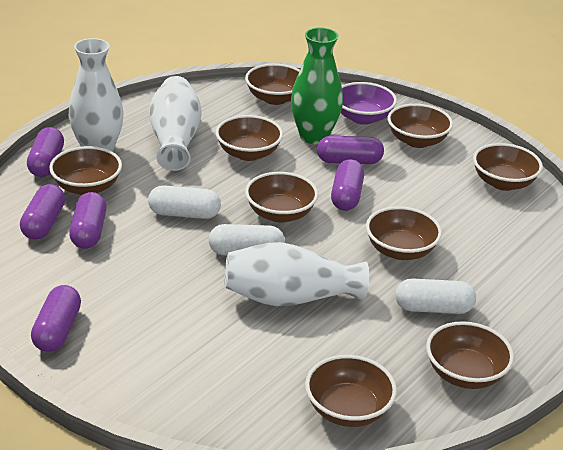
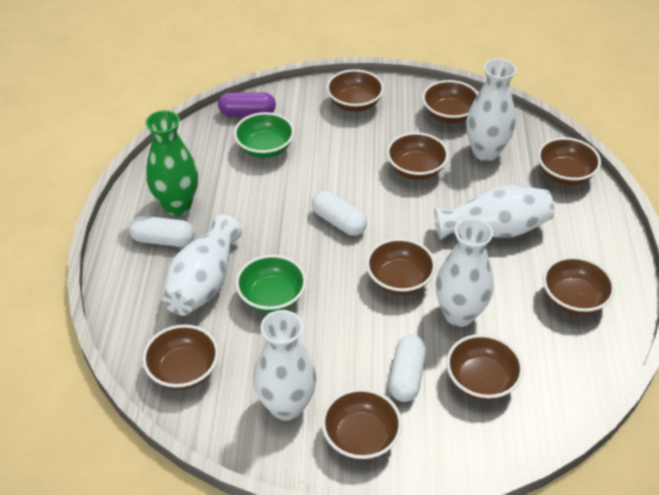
green bowl: 0 -> 2
purple bowl: 1 -> 0
purple capsule: 6 -> 1
white vase: 3 -> 5

